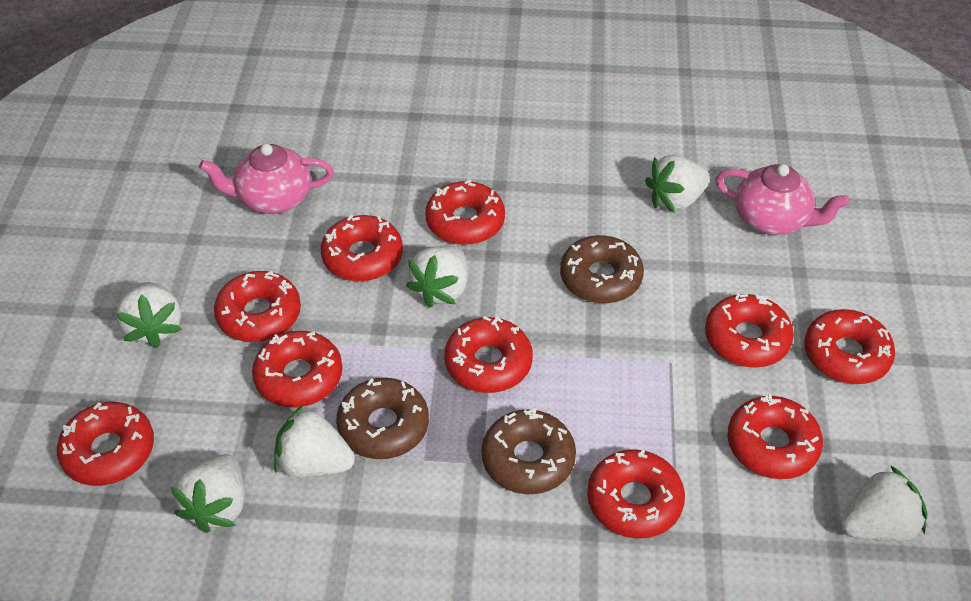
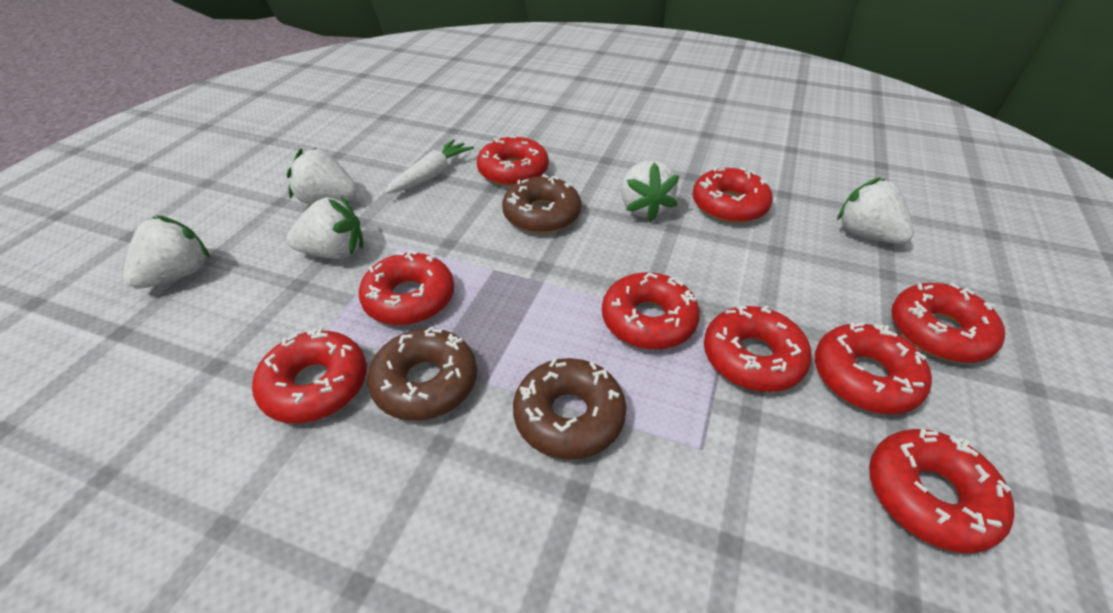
pink teapot: 2 -> 0
red donut: 10 -> 9
white carrot: 0 -> 1
white strawberry: 6 -> 5

